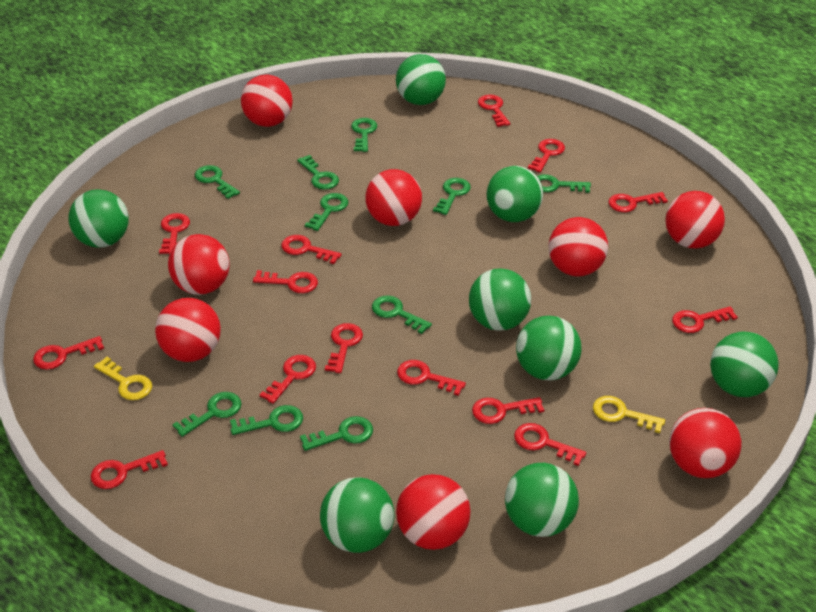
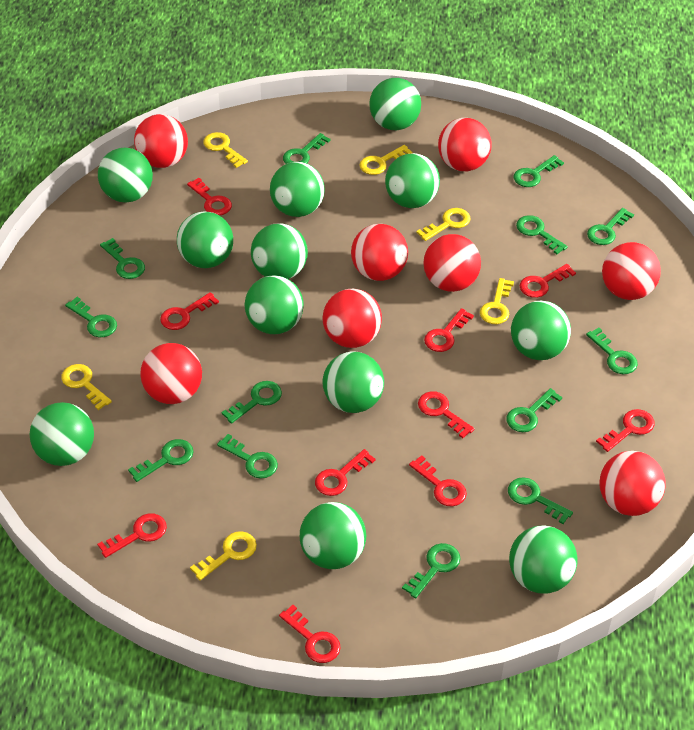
green ball: 8 -> 12
green key: 10 -> 13
red key: 14 -> 10
yellow key: 2 -> 6

